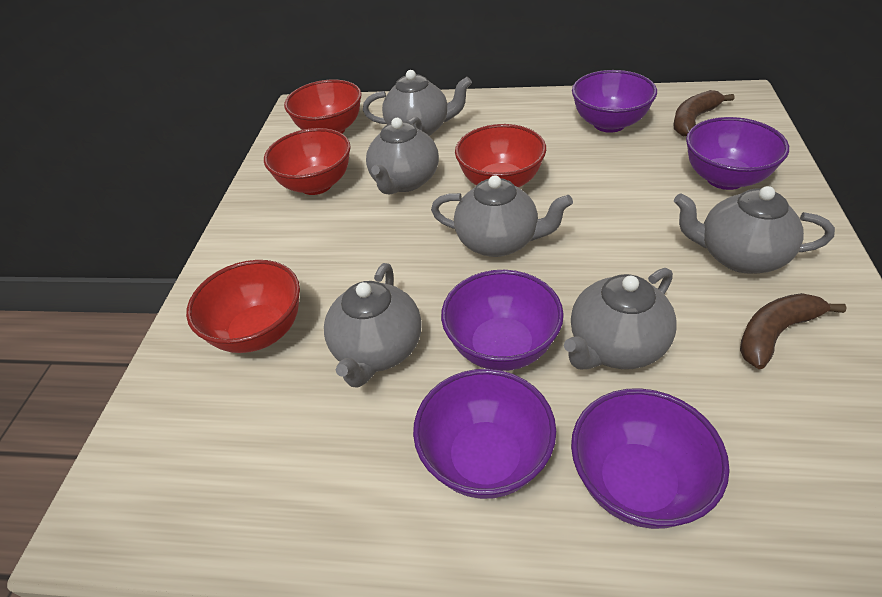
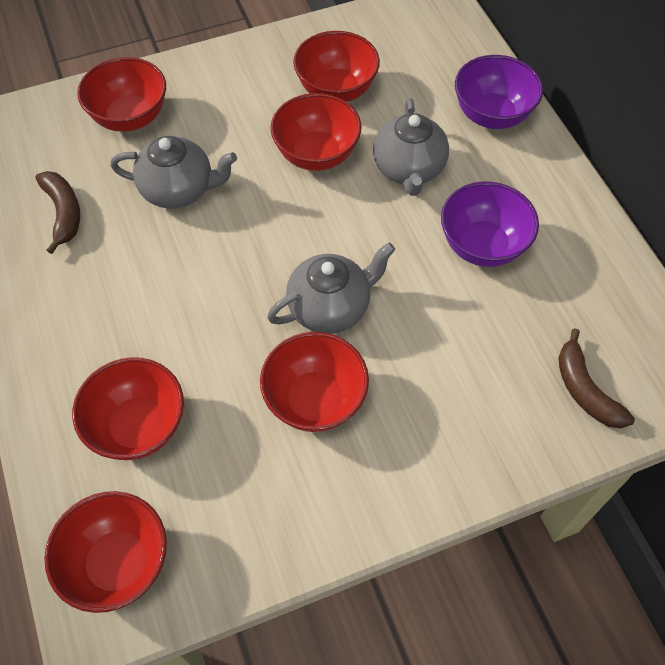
grey teapot: 6 -> 3
purple bowl: 5 -> 2
red bowl: 4 -> 6

